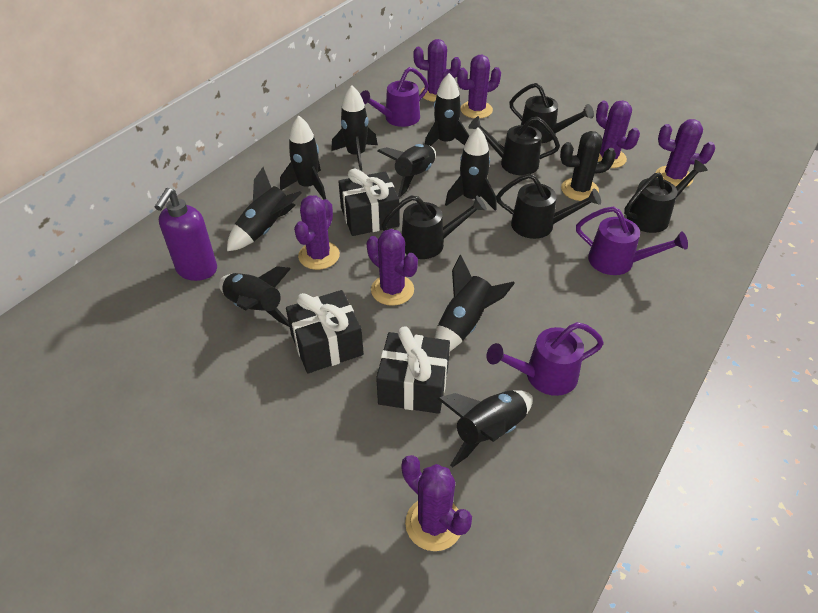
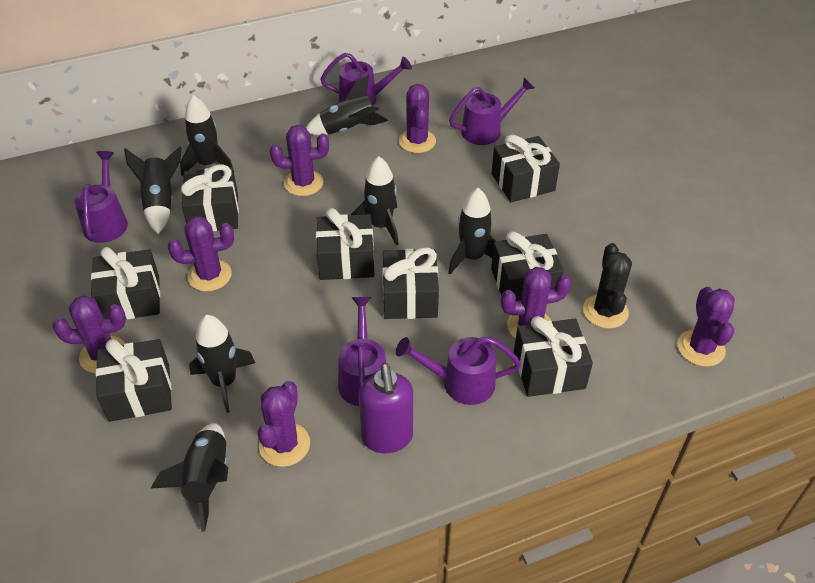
black gift: 3 -> 8
black rocket: 9 -> 7
black watering can: 5 -> 0
purple watering can: 3 -> 5

